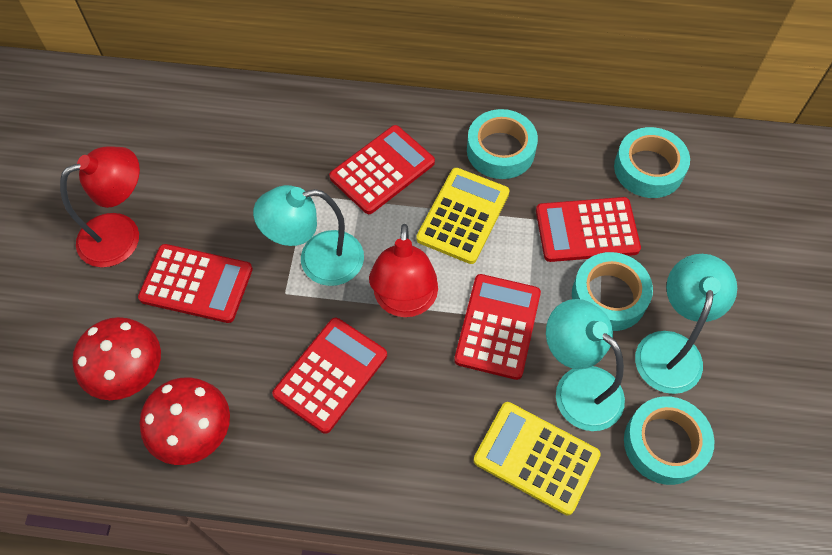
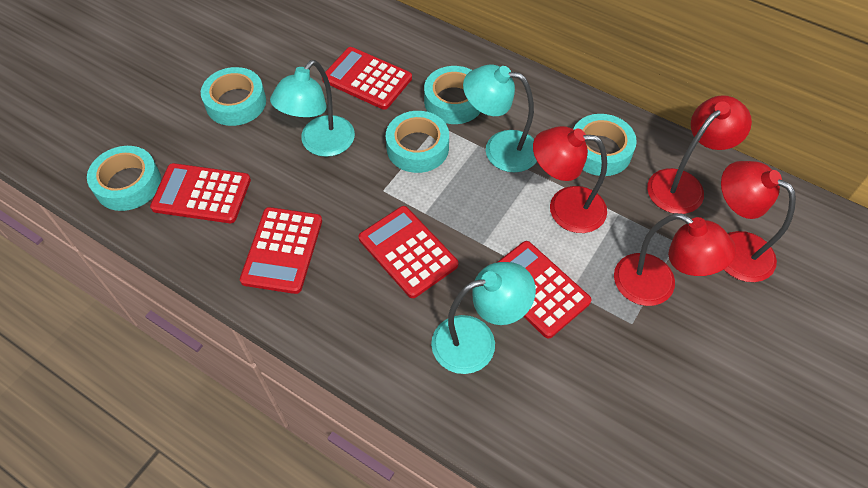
red lamp: 2 -> 4
red mushroom: 2 -> 0
turquoise tape: 4 -> 5
yellow calculator: 2 -> 0

